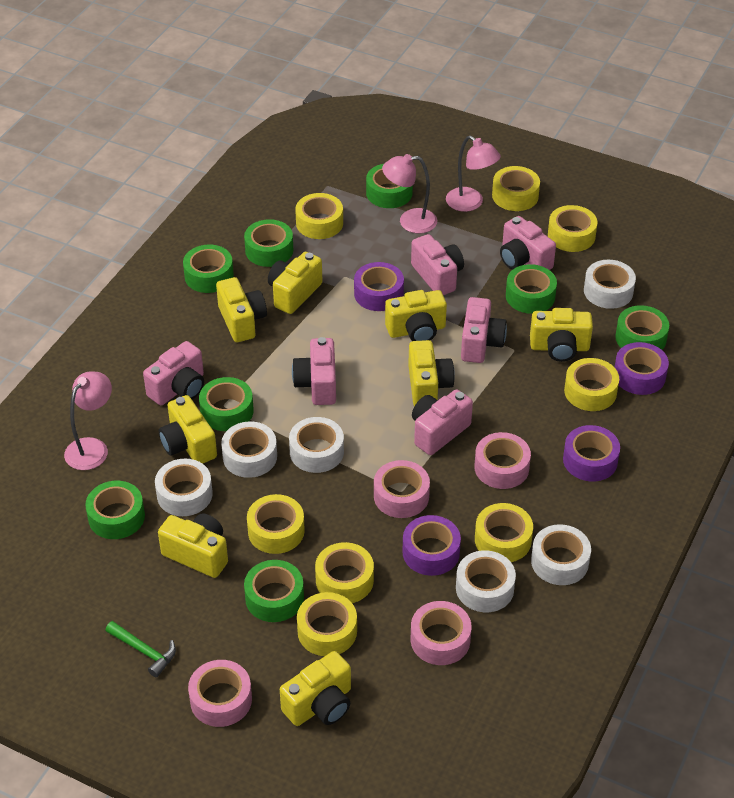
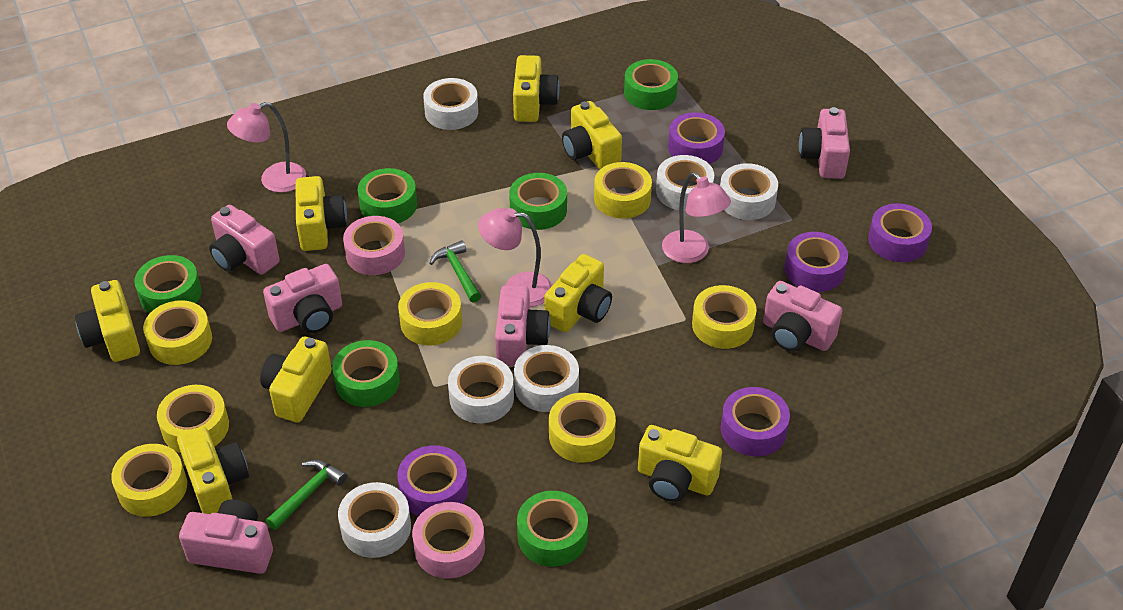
green hammer: 1 -> 2
green tape: 8 -> 6
pink tape: 4 -> 2
purple tape: 4 -> 5
yellow tape: 8 -> 7

